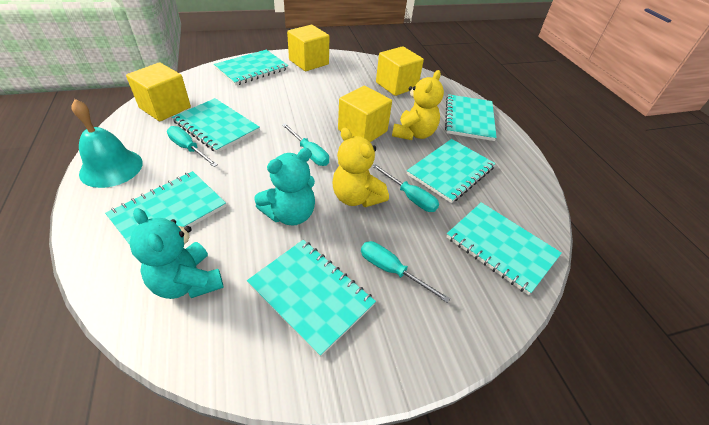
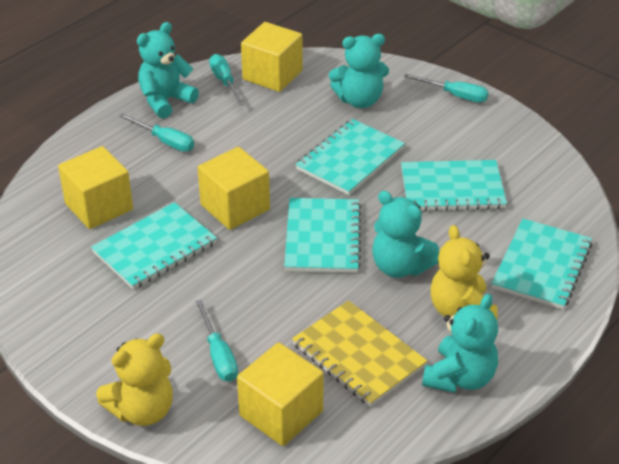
turquoise bell: 1 -> 0
turquoise notebook: 7 -> 5
turquoise teddy bear: 2 -> 4
yellow notebook: 0 -> 1

